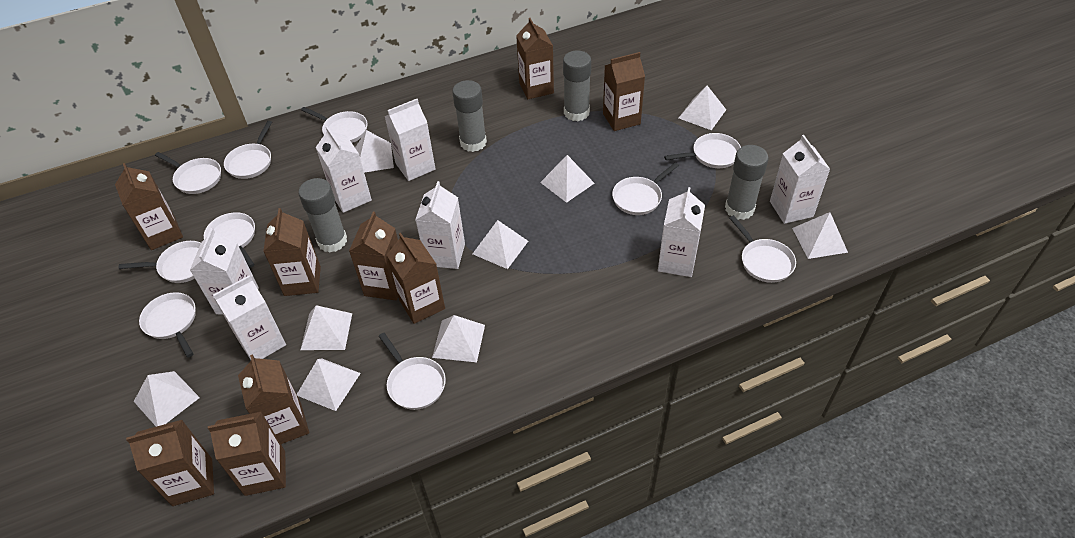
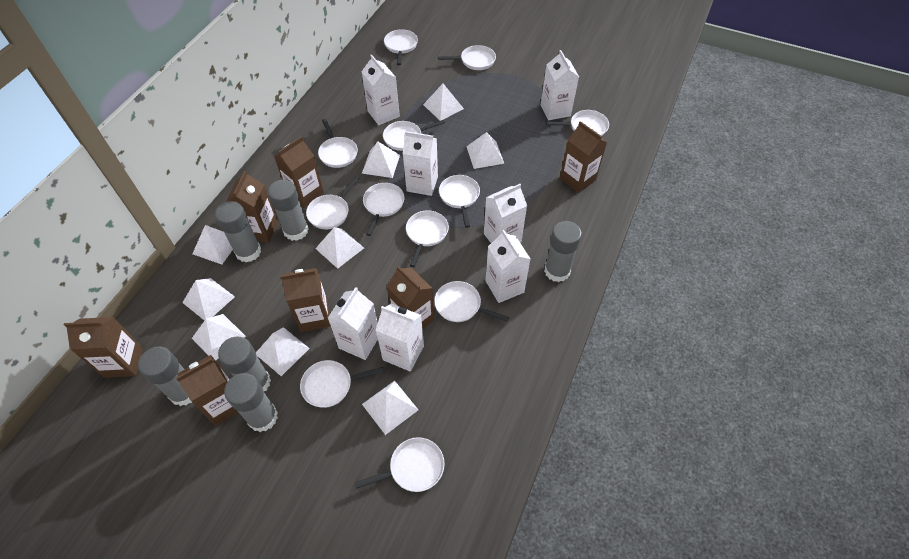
brown carton: 9 -> 7
grey glue stick: 4 -> 6
white pan: 10 -> 12

